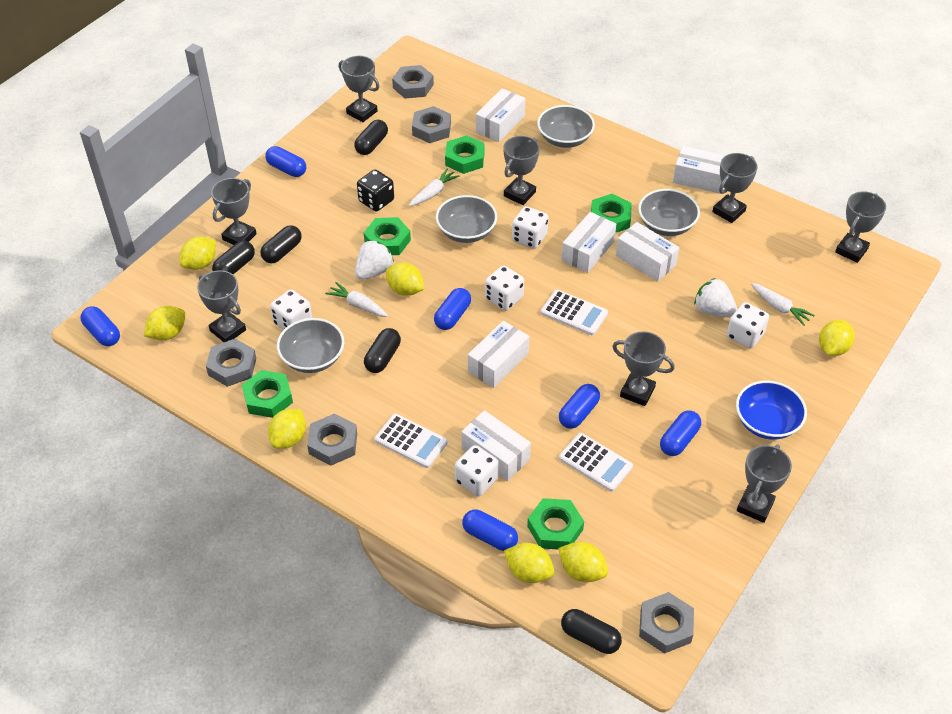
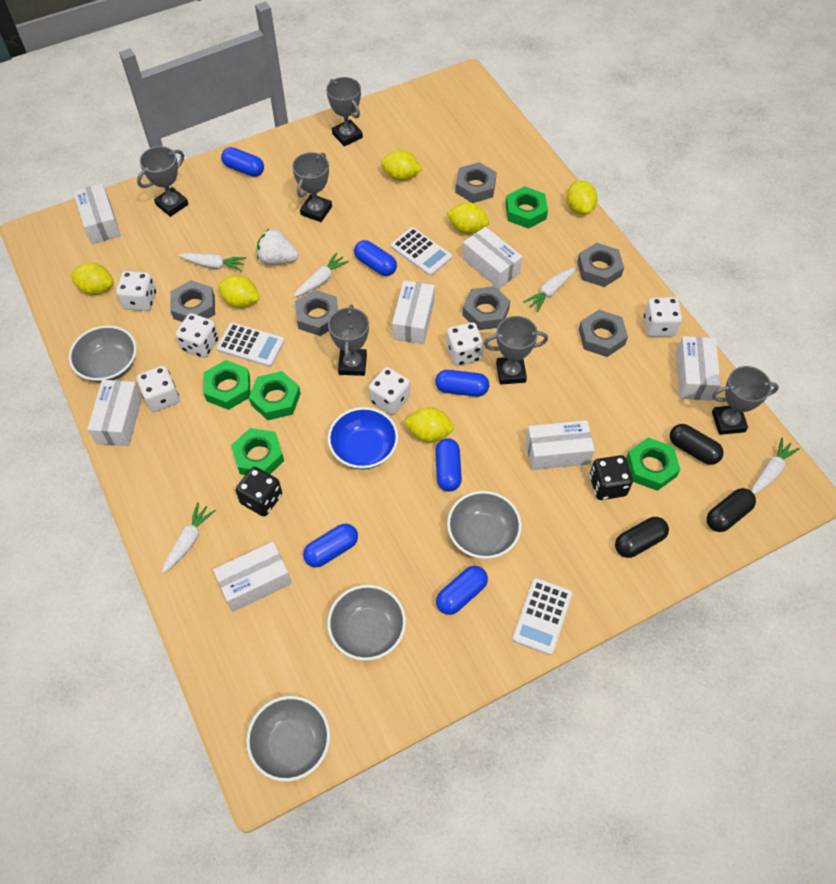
black capsule: 5 -> 3
black dice: 1 -> 2
grey nut: 5 -> 6
grey trophy: 8 -> 6
white box: 6 -> 7
white carrot: 3 -> 5
white dice: 5 -> 6
white strawberry: 2 -> 1
yellow lemon: 7 -> 6

